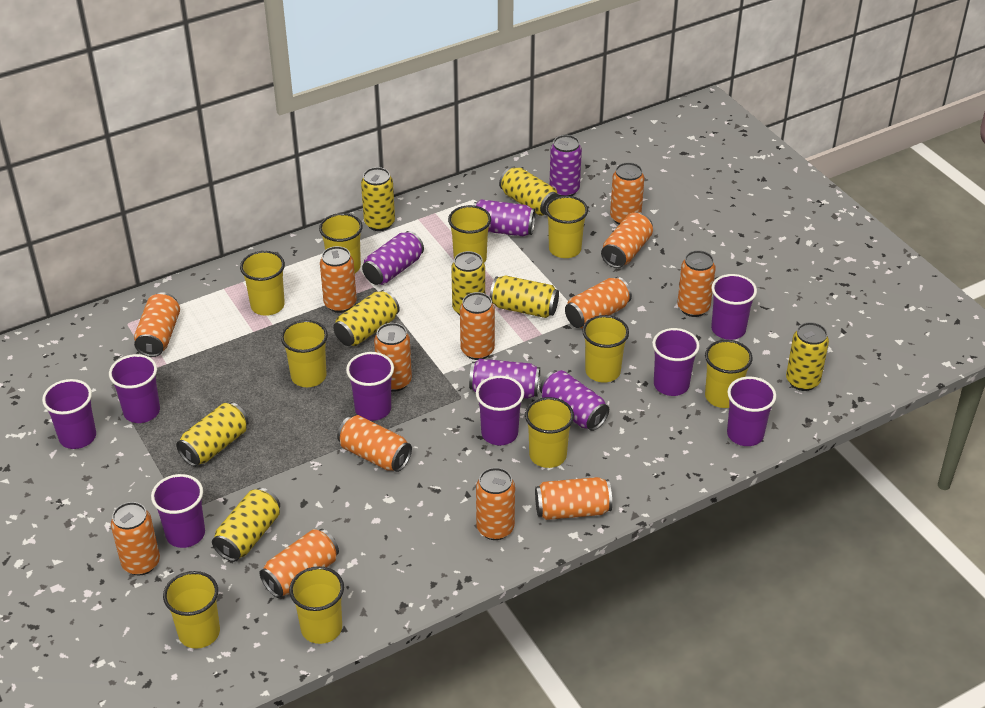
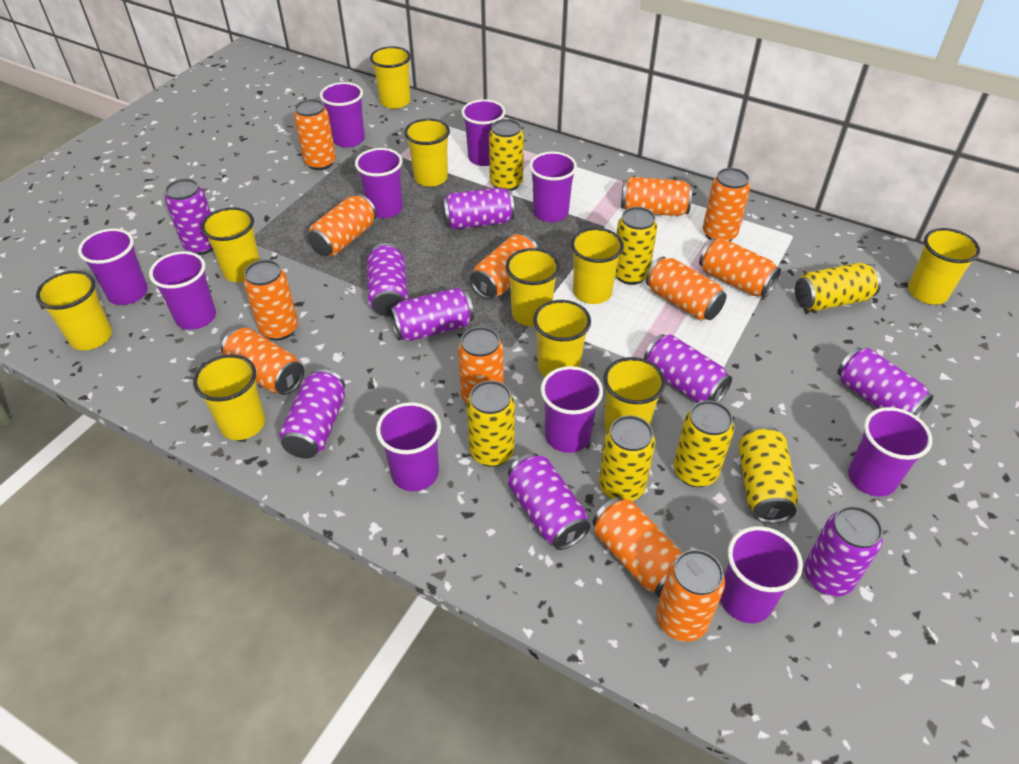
orange can: 13 -> 12
purple can: 5 -> 9
purple cup: 8 -> 10
yellow can: 8 -> 7

